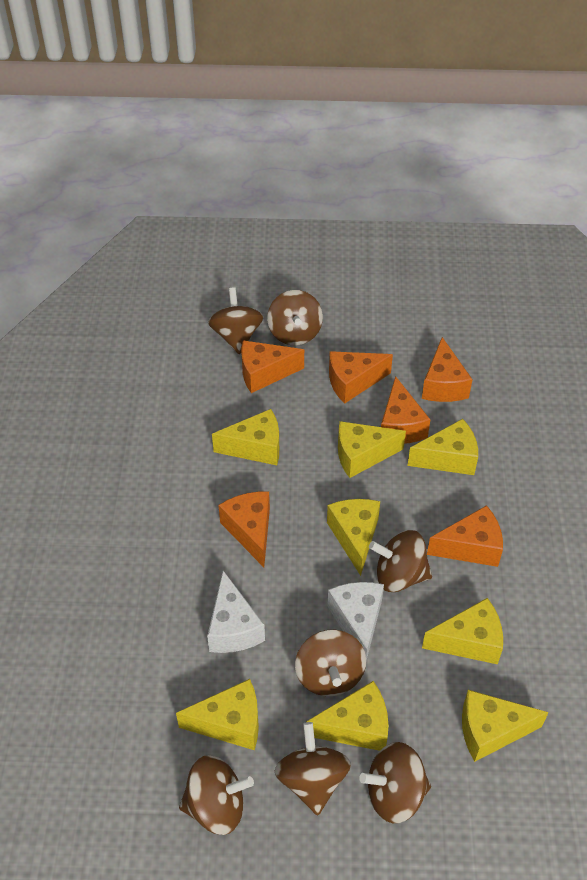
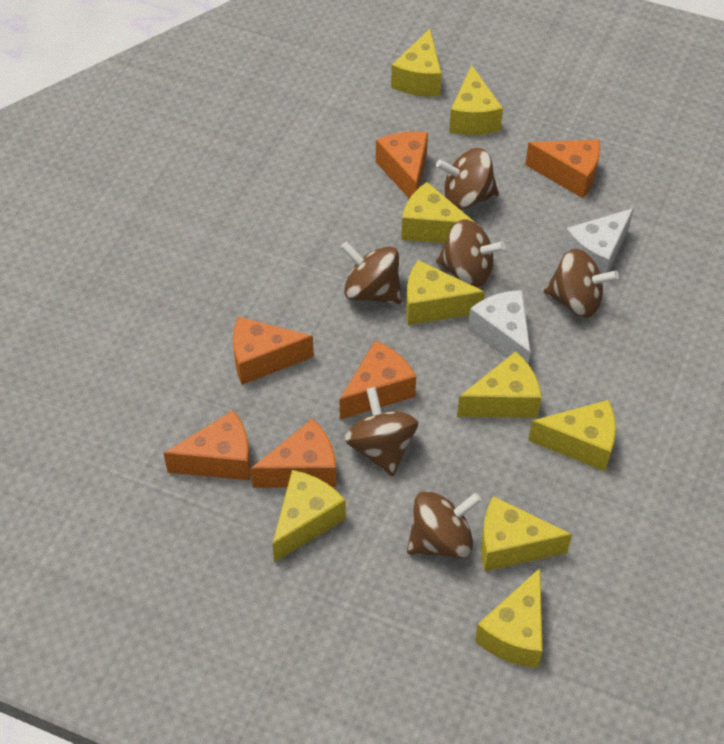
brown spinning top: 7 -> 6
yellow cheese: 8 -> 9

